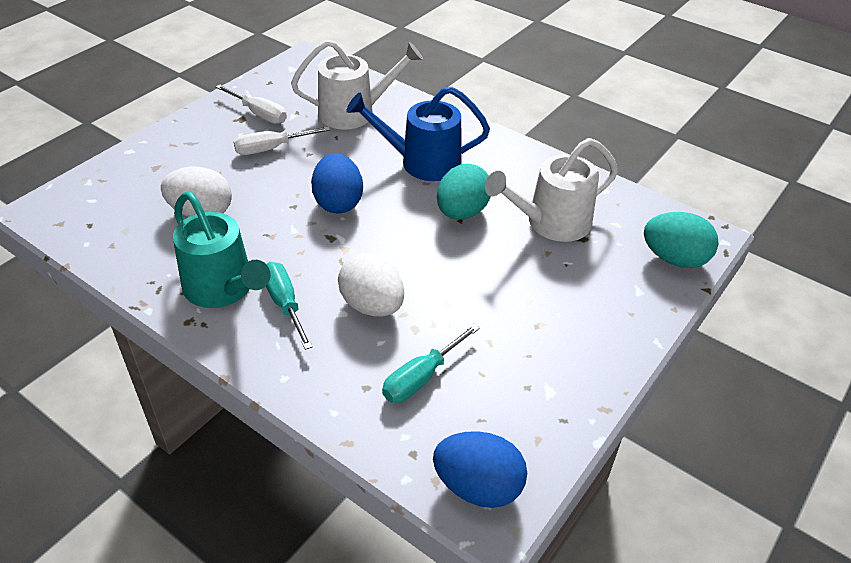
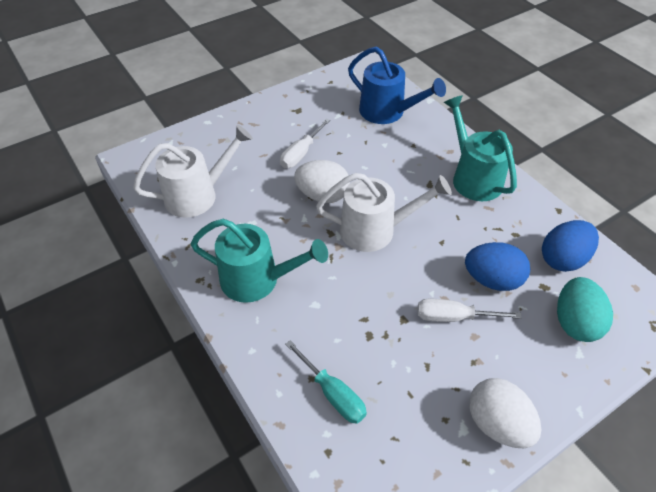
turquoise egg: 2 -> 1
turquoise screwdriver: 2 -> 1
turquoise watering can: 1 -> 2

